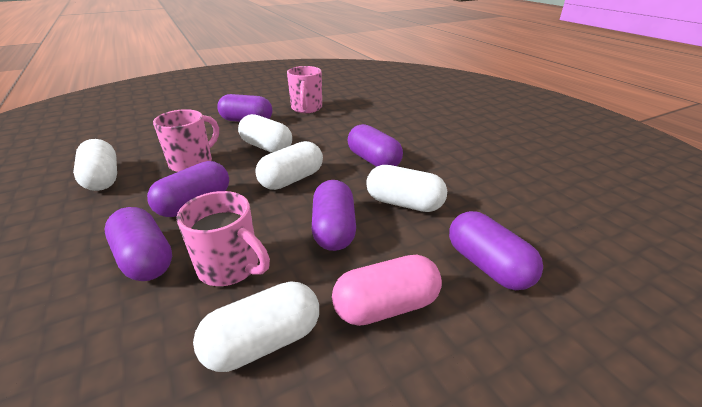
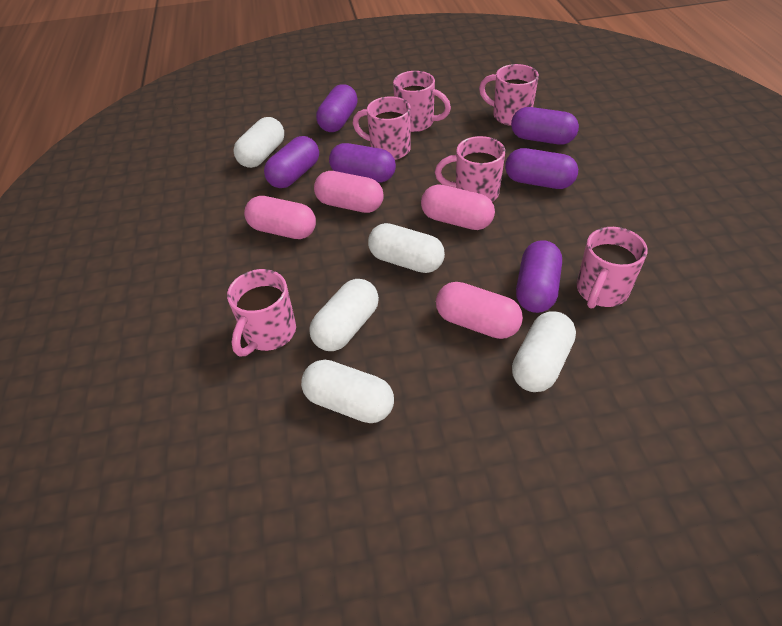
pink capsule: 1 -> 4
pink mug: 3 -> 6

